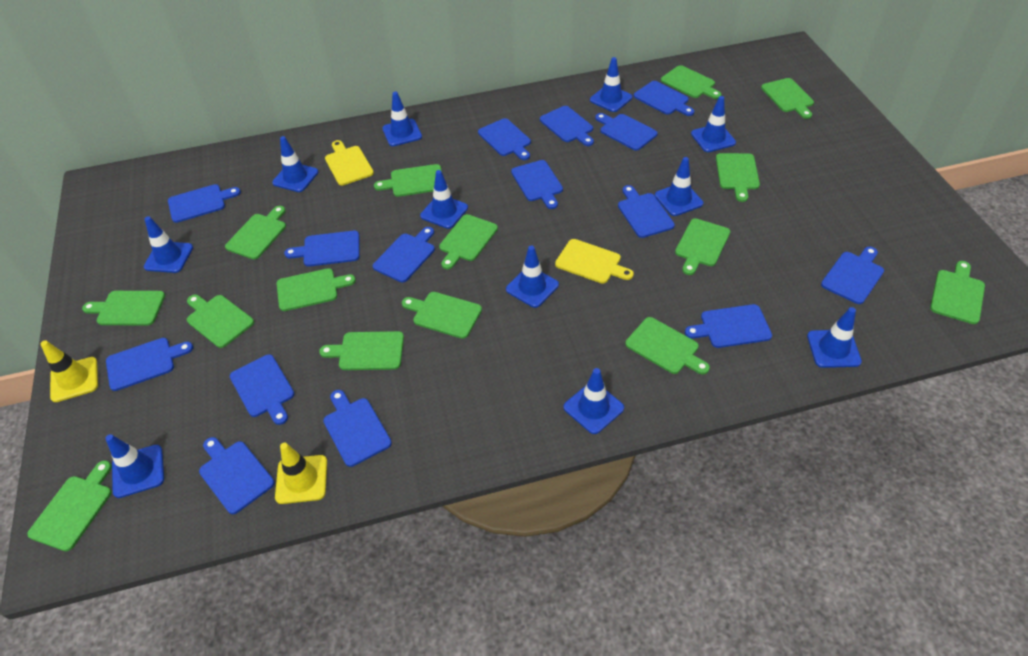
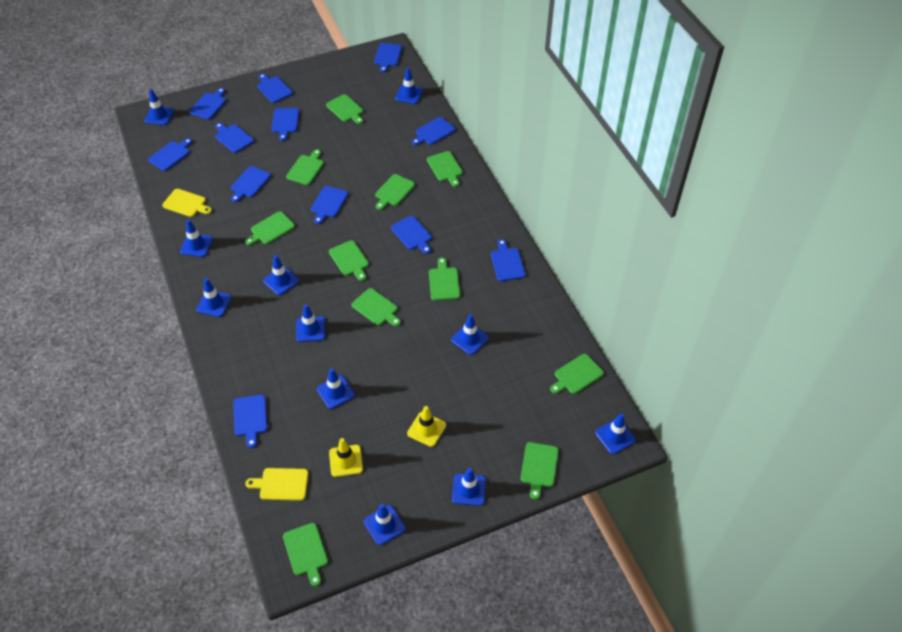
blue cutting board: 15 -> 12
green cutting board: 15 -> 11

